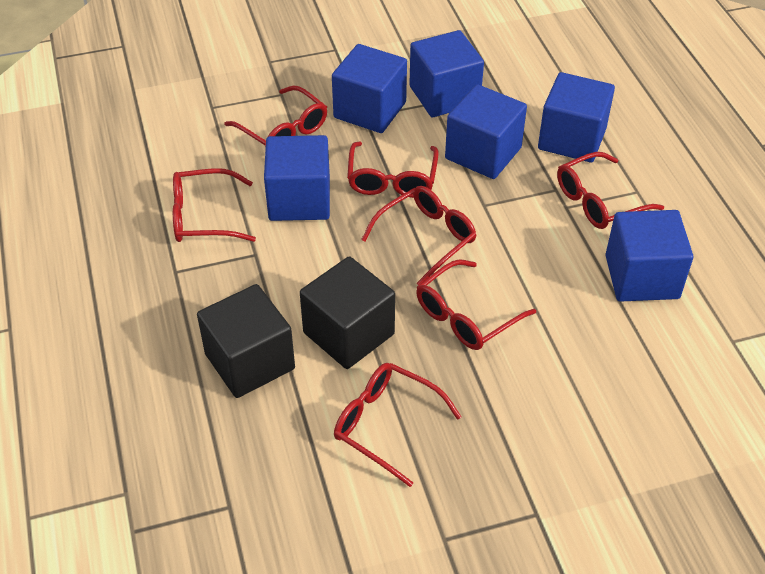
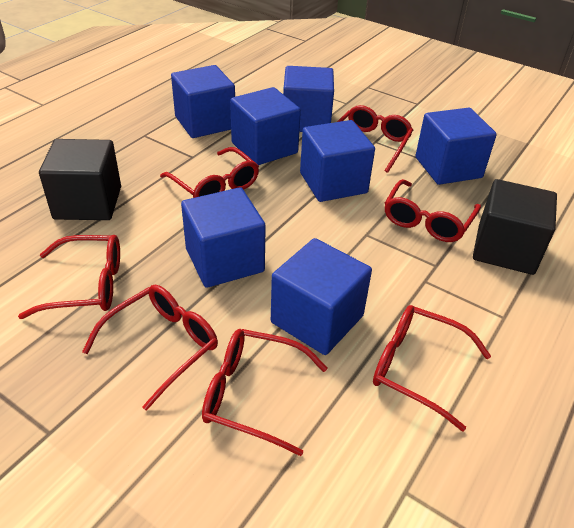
blue cube: 6 -> 7

